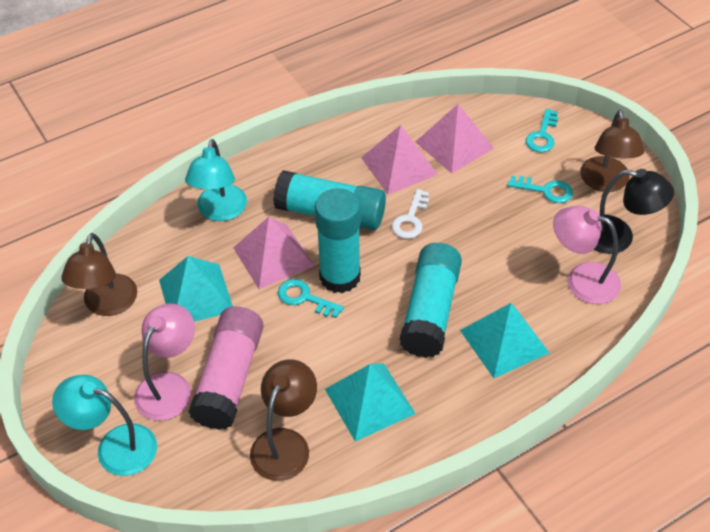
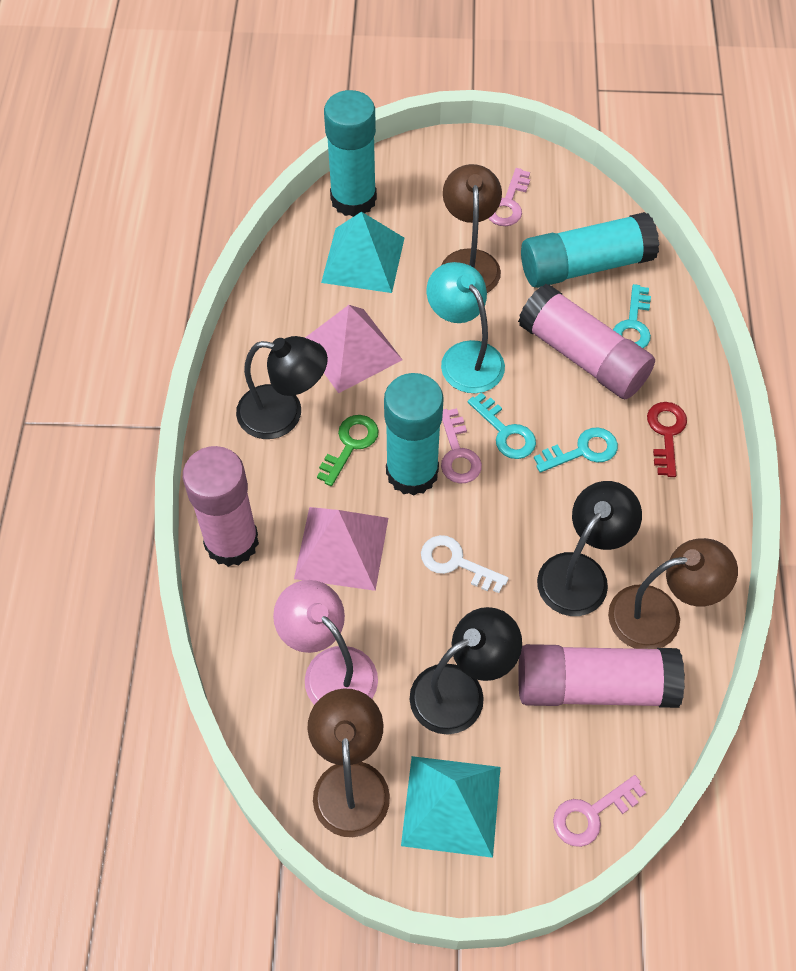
black lamp: 1 -> 3
green key: 0 -> 1
pink glue stick: 1 -> 3
pink key: 0 -> 3
pink lamp: 2 -> 1
pink pyramid: 3 -> 2
red key: 0 -> 1
turquoise lamp: 2 -> 1
turquoise pyramid: 3 -> 2

